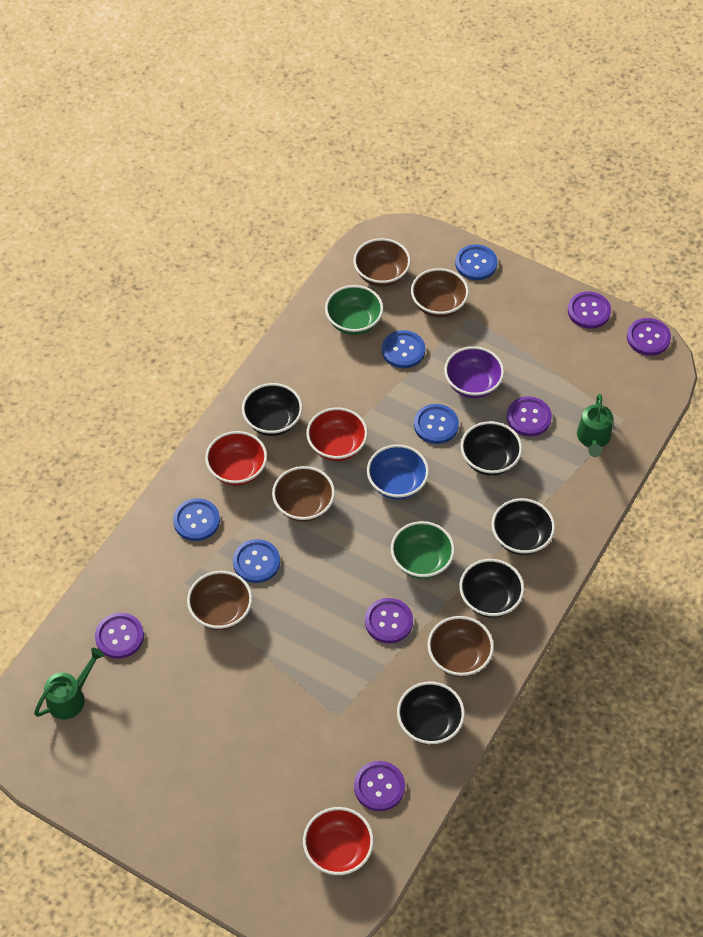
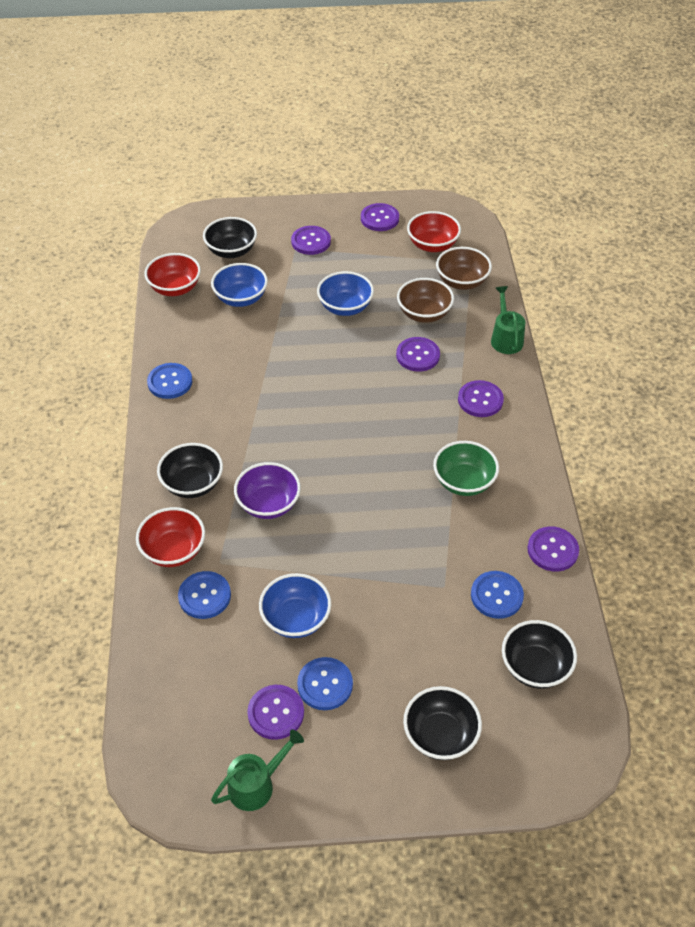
black bowl: 5 -> 4
blue bowl: 1 -> 3
blue button: 5 -> 4
brown bowl: 5 -> 2
green bowl: 2 -> 1

